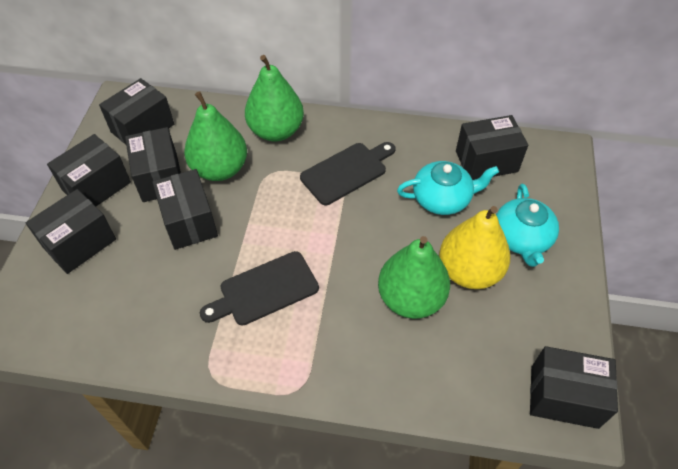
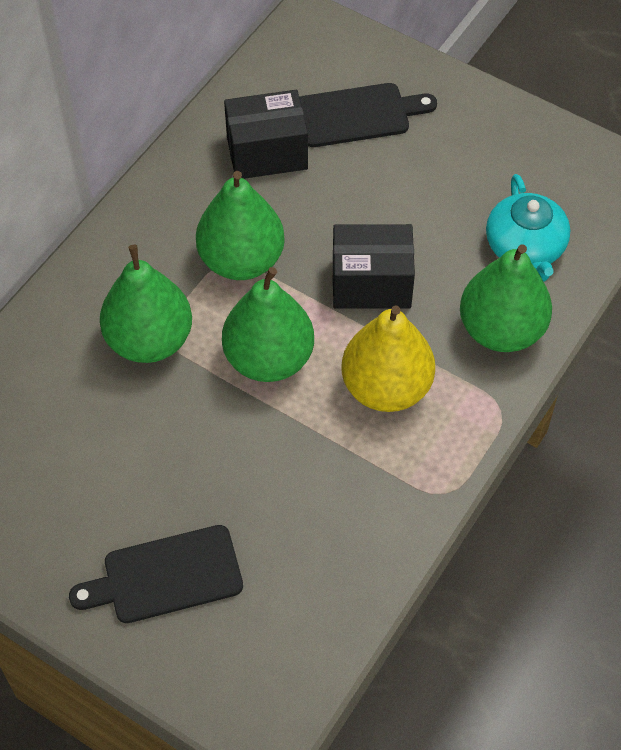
black box: 7 -> 2
green pear: 3 -> 4
turquoise teapot: 2 -> 1

